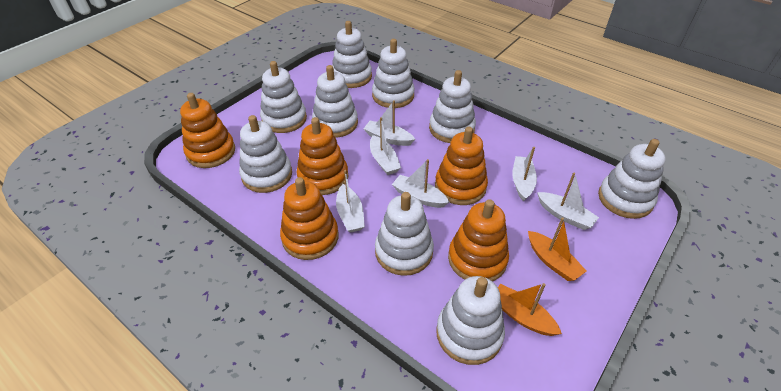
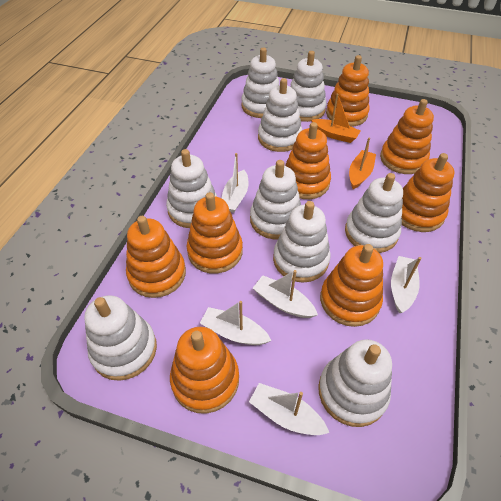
orange stacking toy: 5 -> 8
white boat: 6 -> 5

